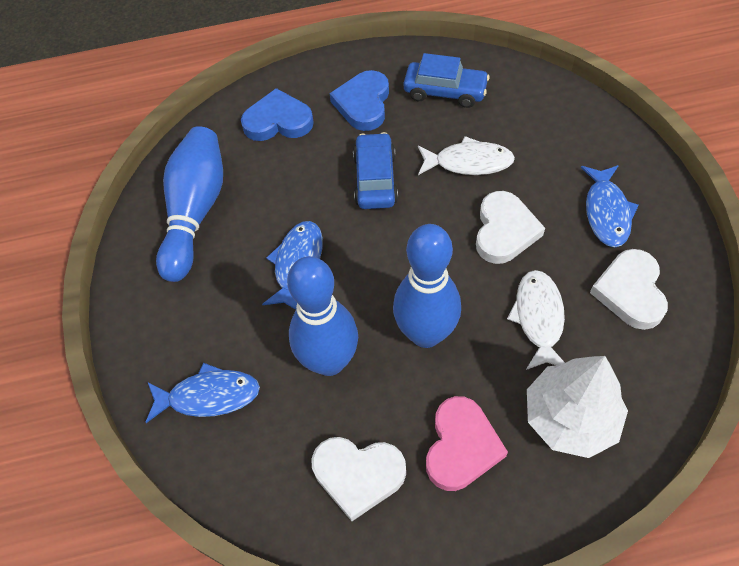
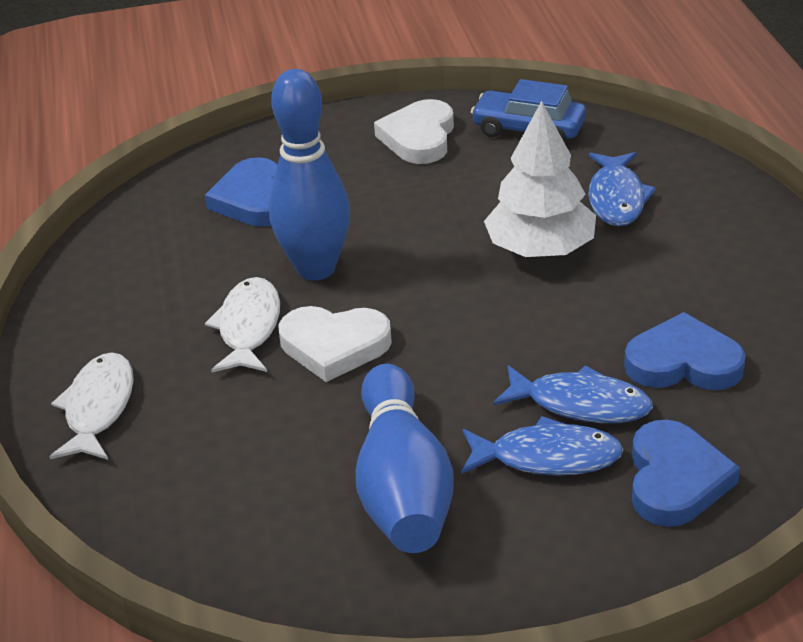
blue bowling pin: 3 -> 2
blue car: 2 -> 1
blue heart: 2 -> 3
pink heart: 1 -> 0
white heart: 3 -> 2

